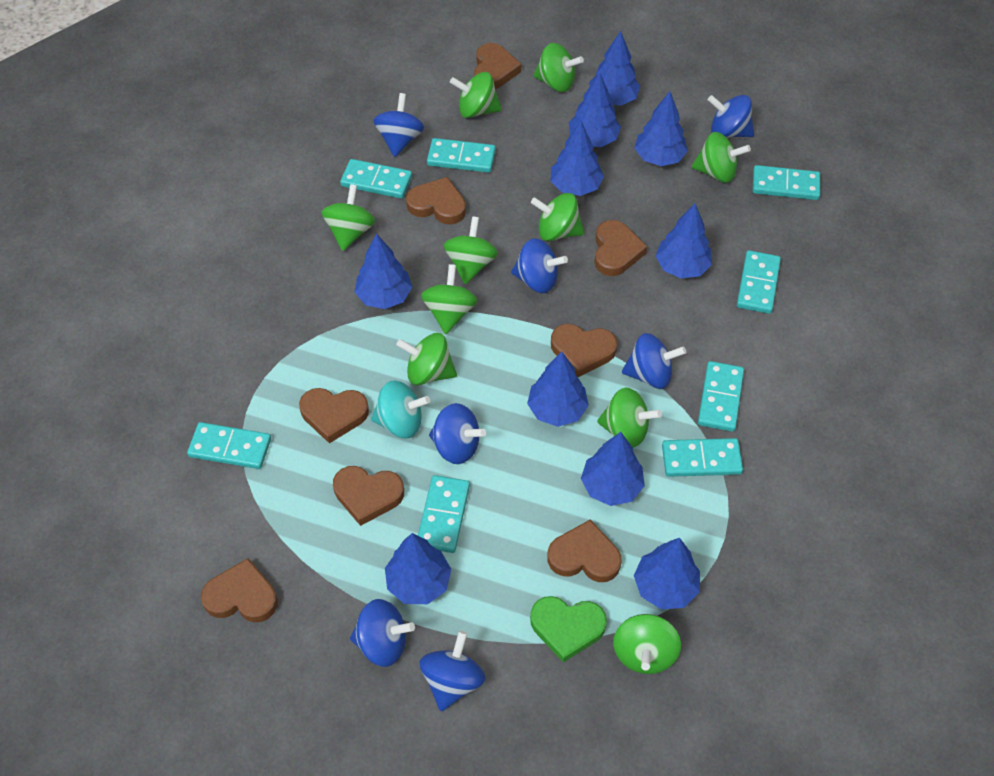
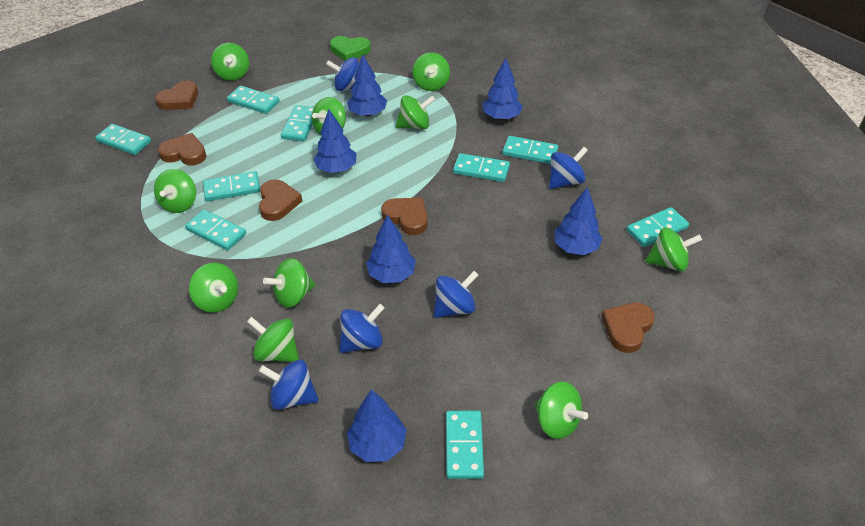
blue spinning top: 7 -> 5
blue tree: 10 -> 6
brown heart: 8 -> 5
turquoise domino: 8 -> 9
turquoise spinning top: 1 -> 0

